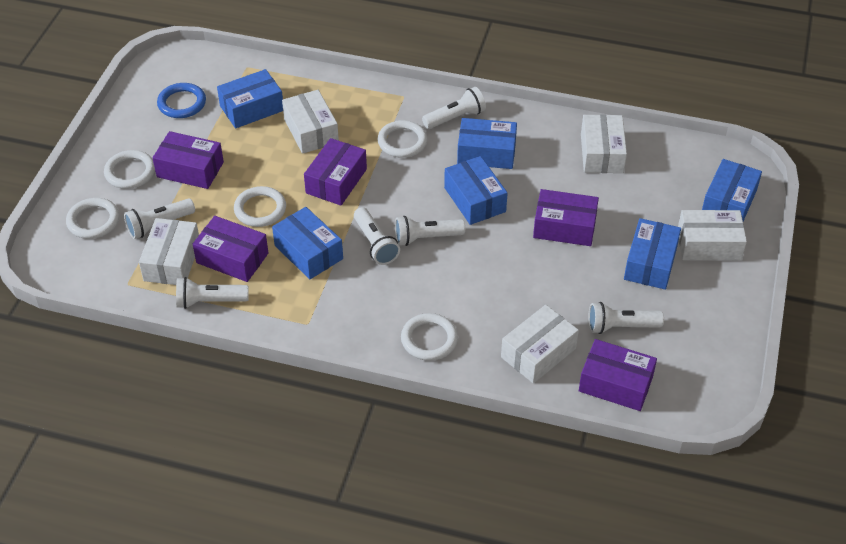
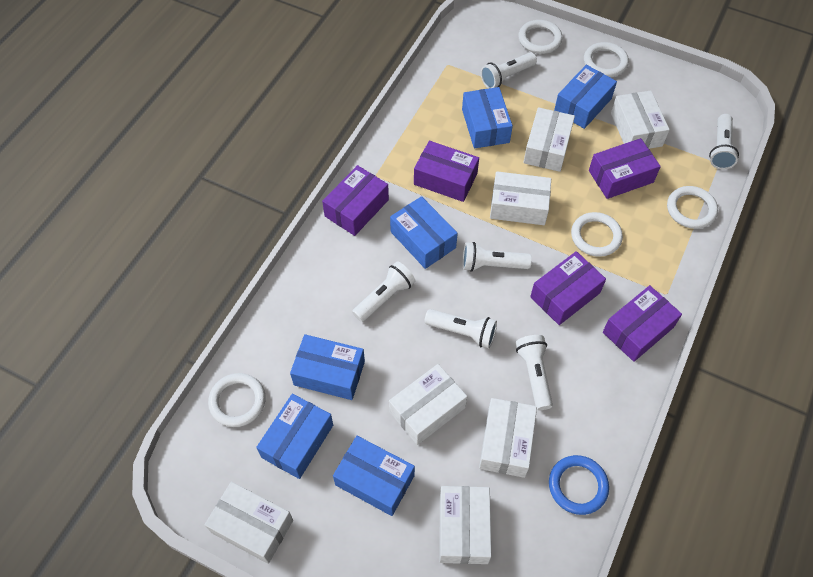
white box: 5 -> 7

